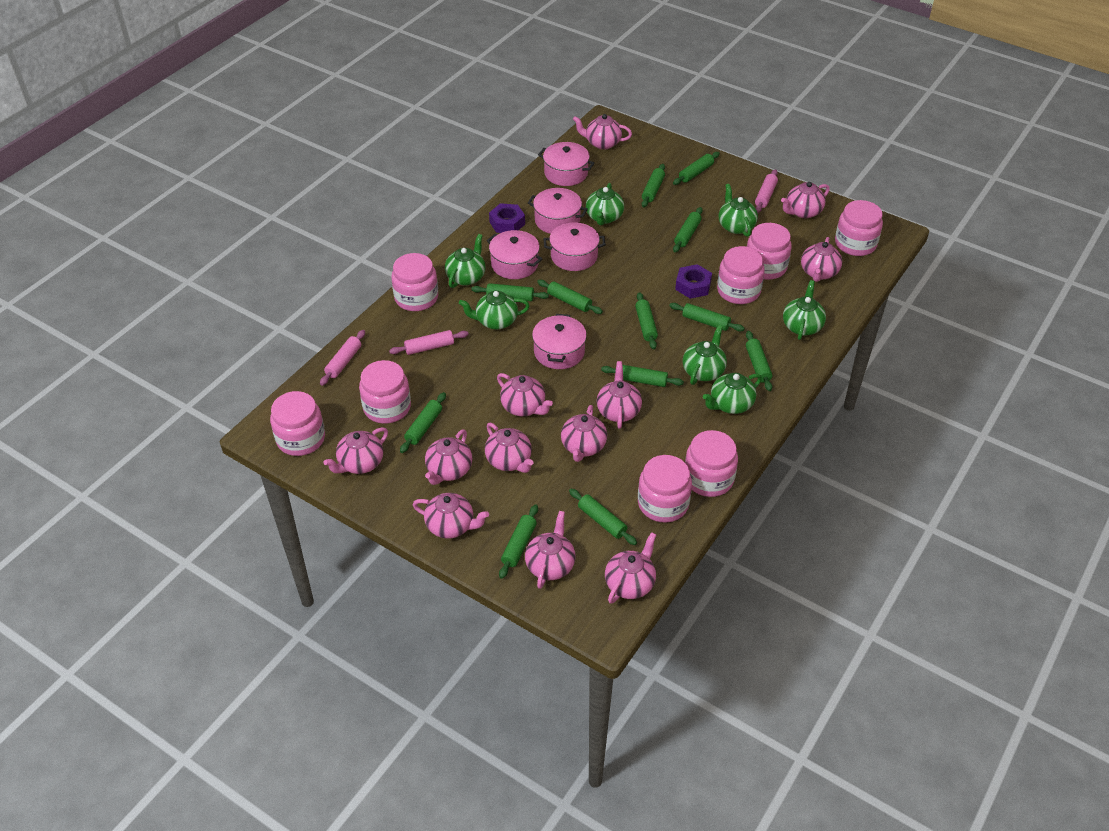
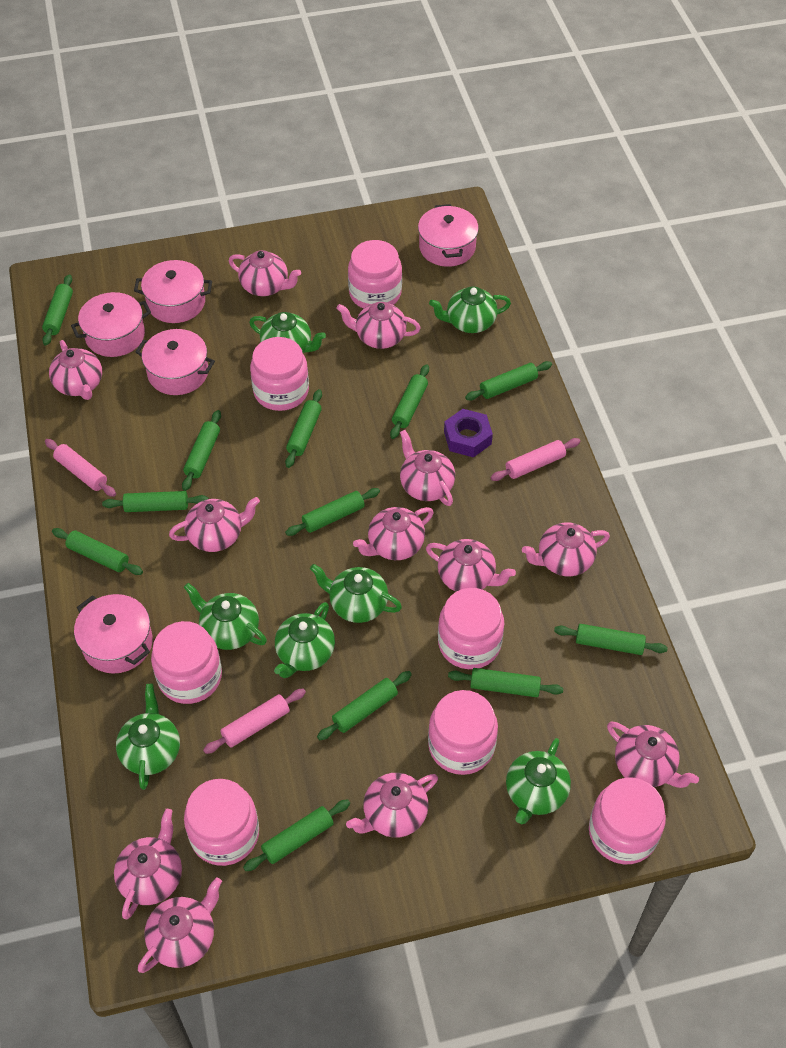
pink jar: 8 -> 7
purple nut: 2 -> 1

